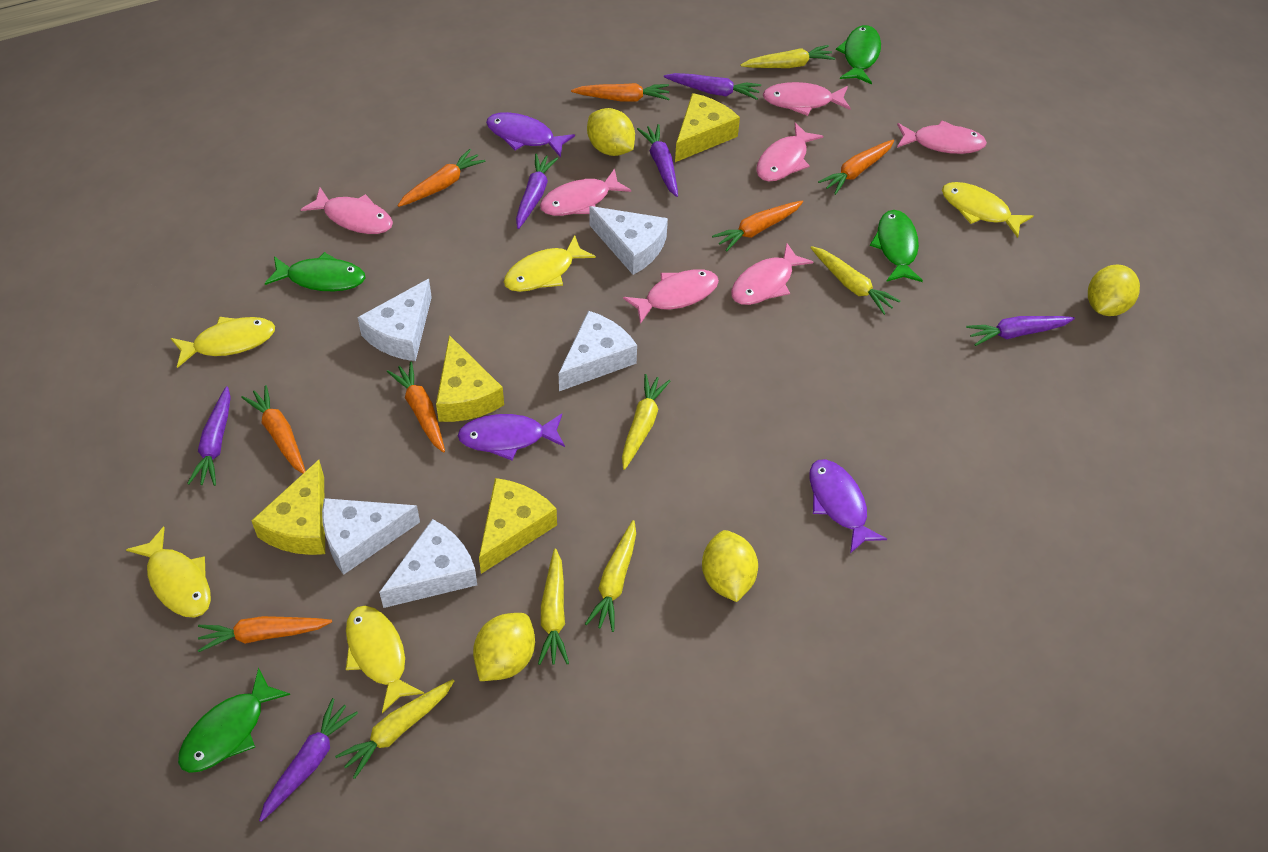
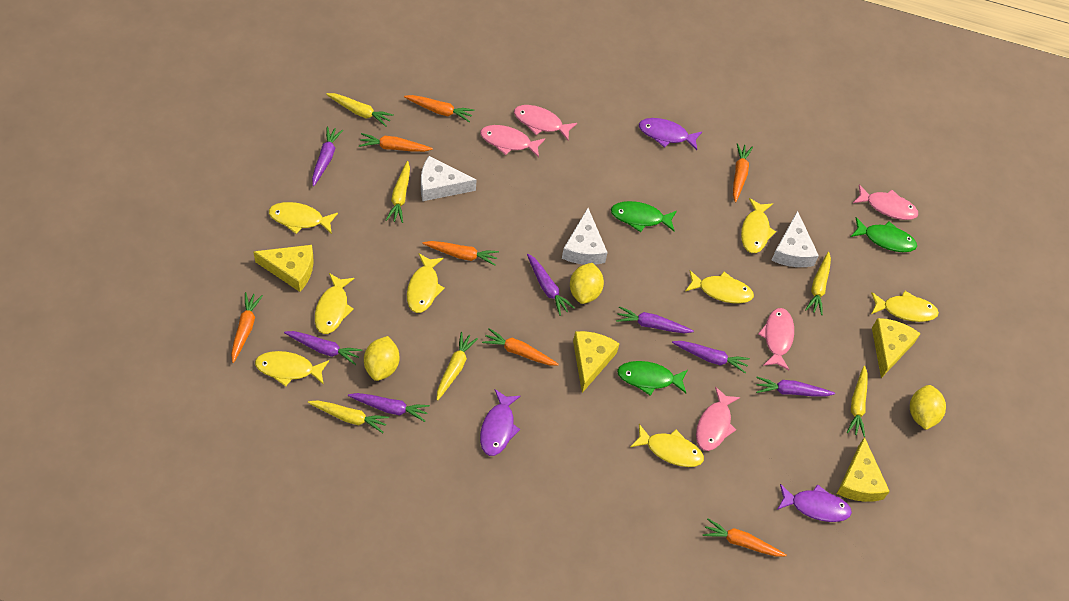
green fish: 4 -> 3
pink fish: 7 -> 5
purple carrot: 6 -> 7
white cheese: 5 -> 3
yellow fish: 5 -> 8
yellow lemon: 4 -> 3

